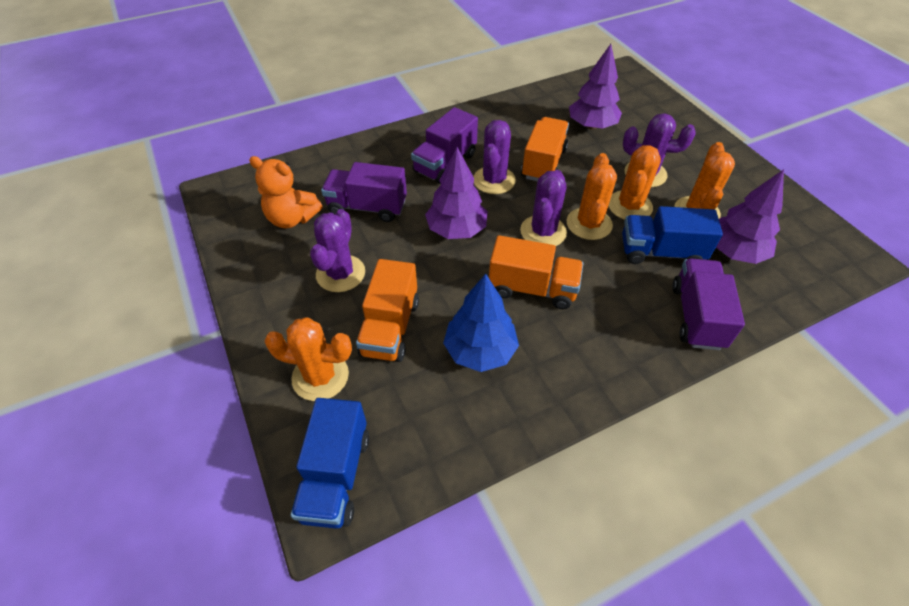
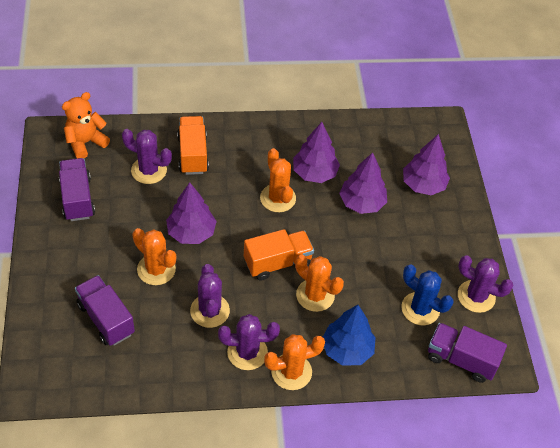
blue cactus: 0 -> 1
blue truck: 2 -> 0
orange truck: 3 -> 2
purple tree: 3 -> 4

